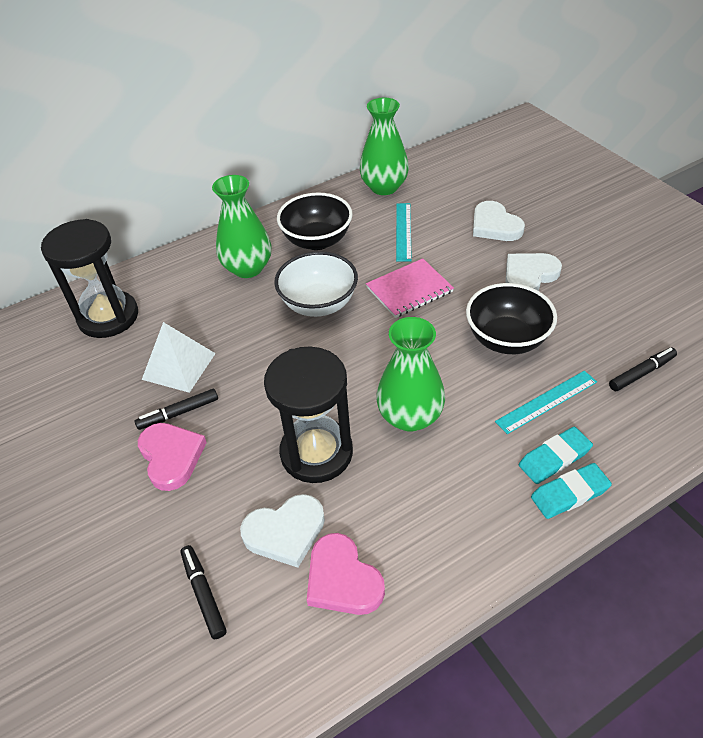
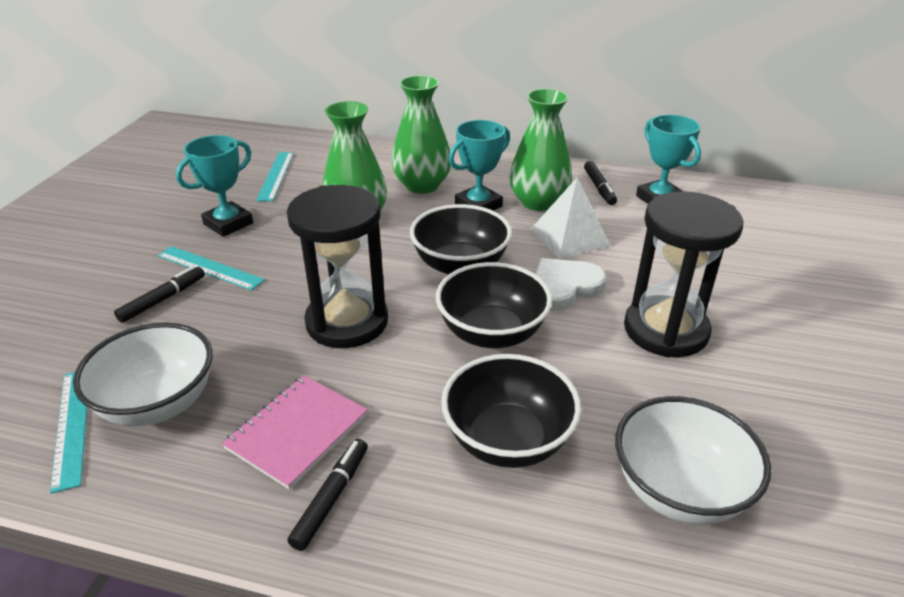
black bowl: 2 -> 3
pink heart: 2 -> 0
turquoise eraser: 2 -> 0
turquoise ruler: 2 -> 3
turquoise trophy: 0 -> 3
white bowl: 1 -> 2
white heart: 3 -> 1

